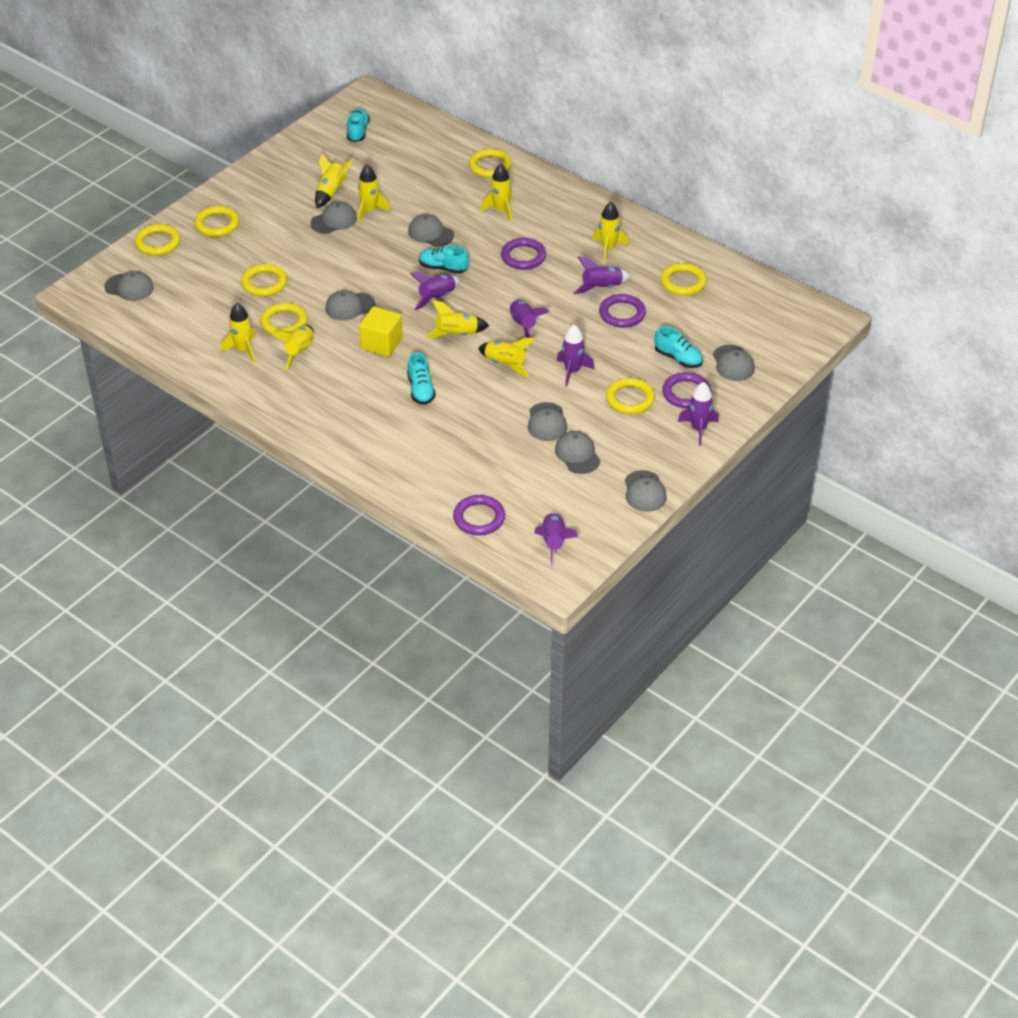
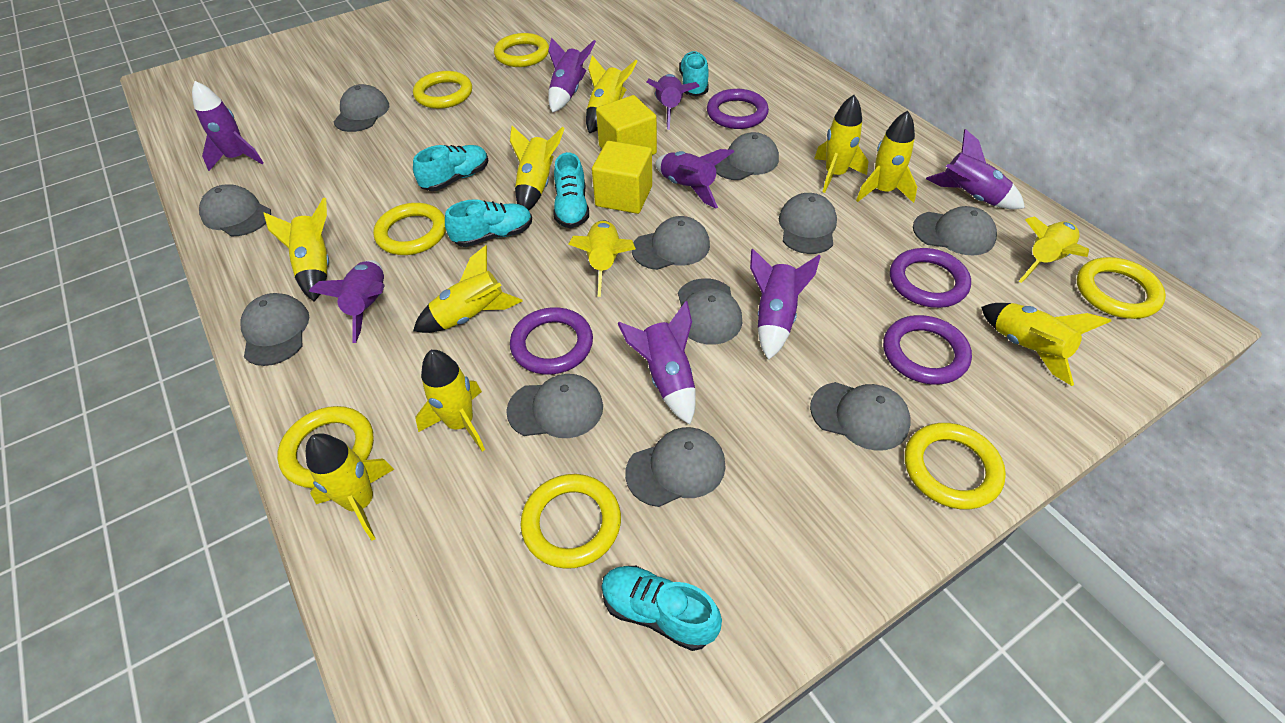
grey cap: 8 -> 11
purple rocket: 6 -> 8
turquoise shoe: 4 -> 5
yellow cube: 1 -> 2
yellow rocket: 8 -> 11

